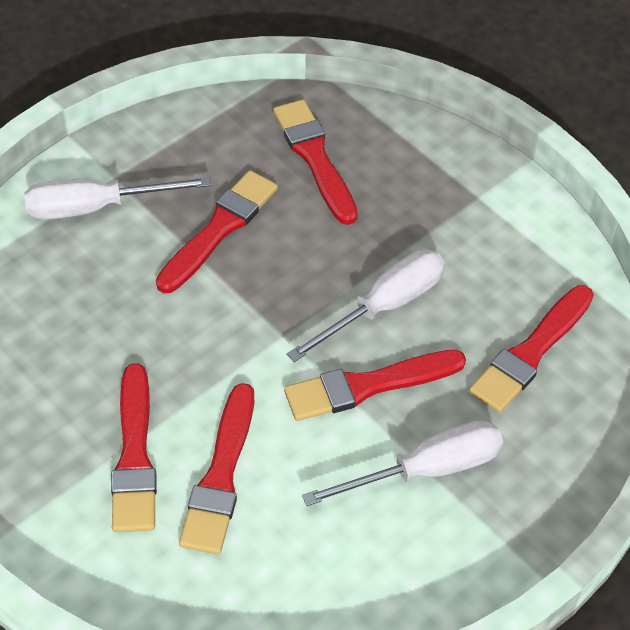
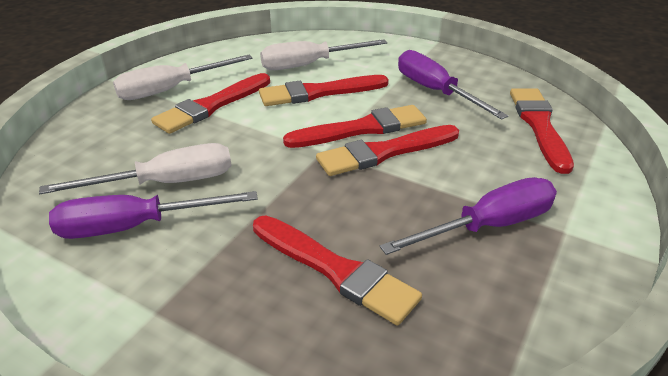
purple screwdriver: 0 -> 3

